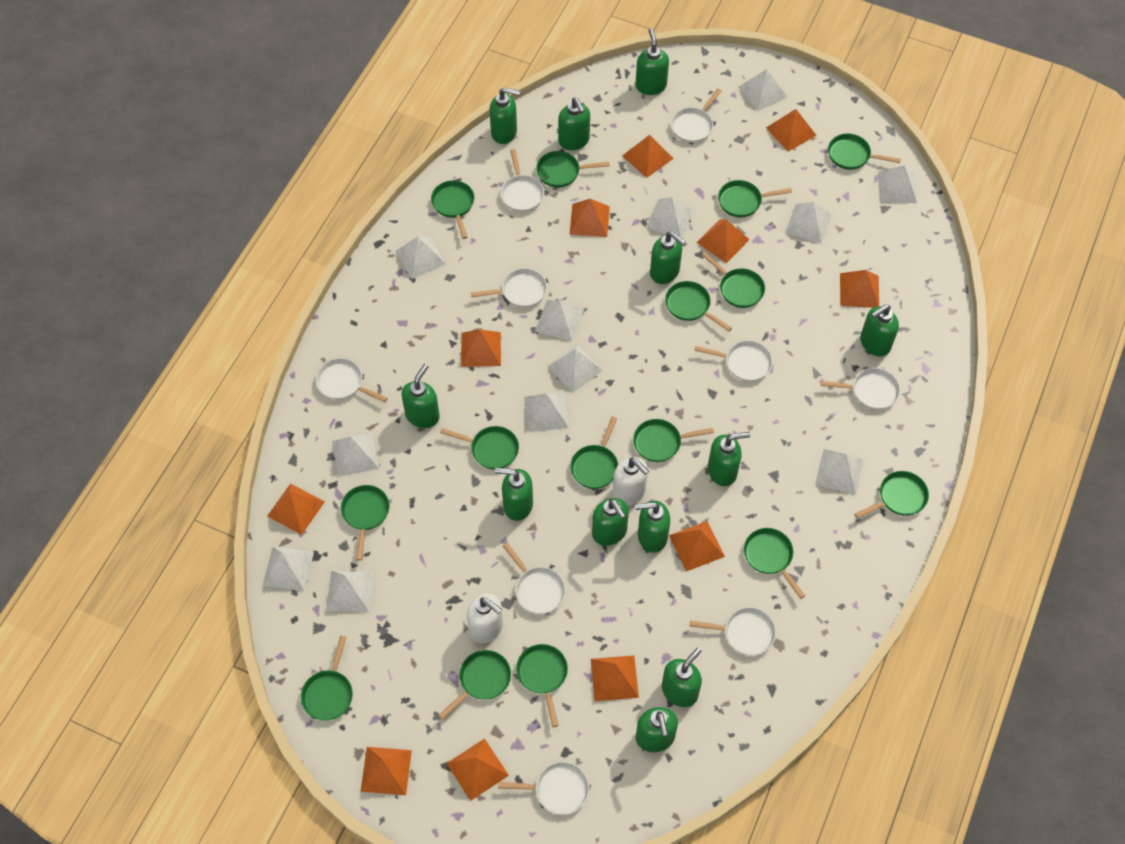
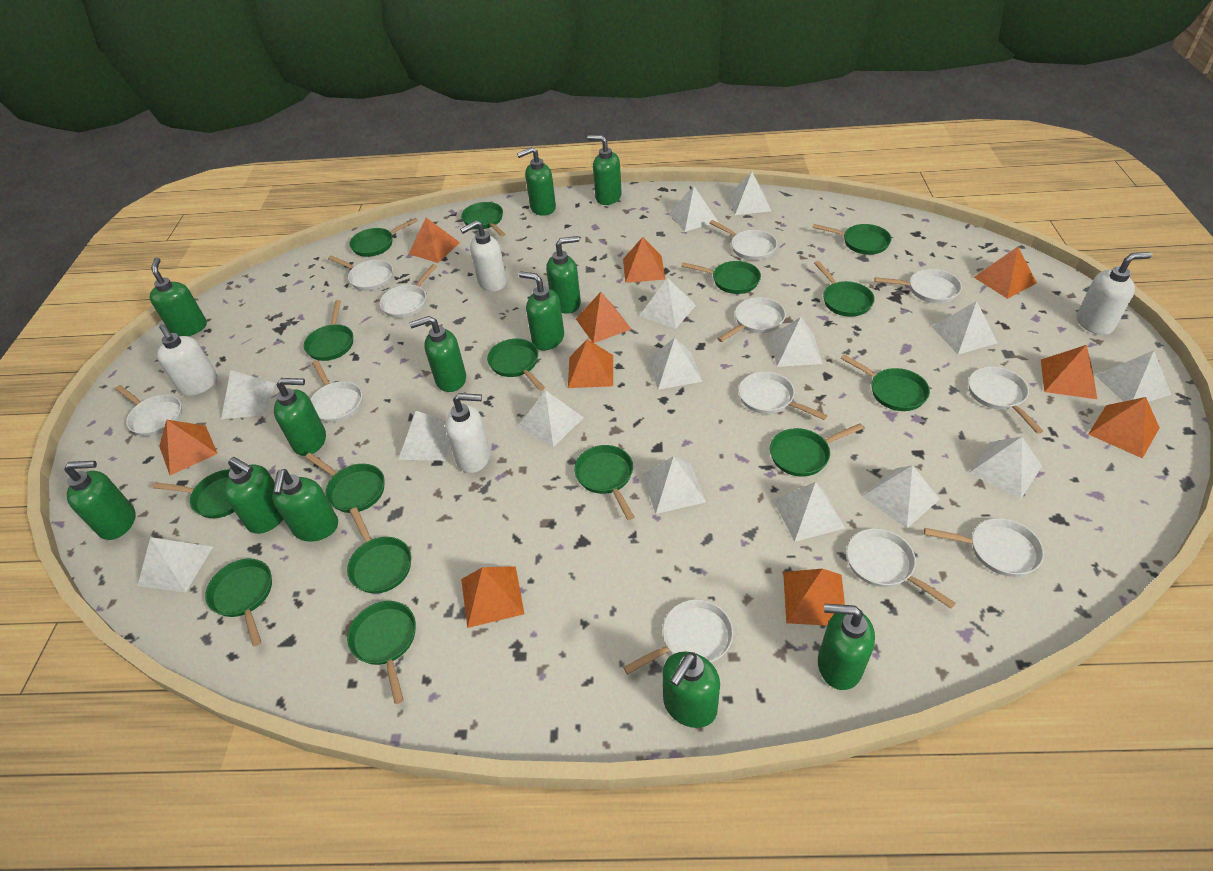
orange pyramid: 11 -> 10
white pan: 9 -> 12
white pyramid: 12 -> 15
white soap dispenser: 2 -> 4

